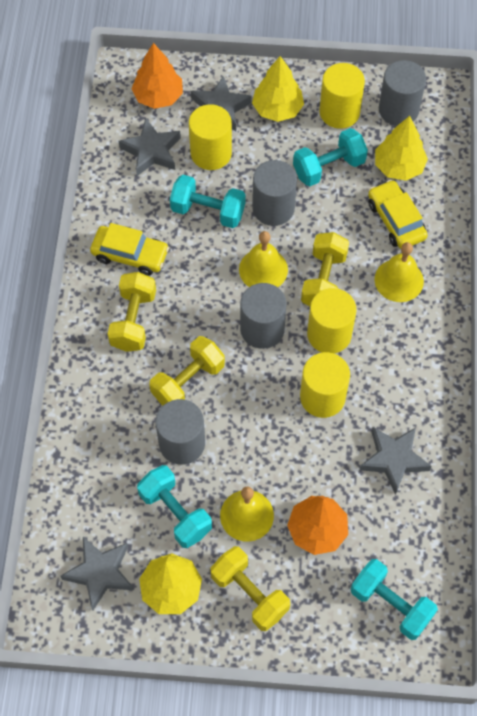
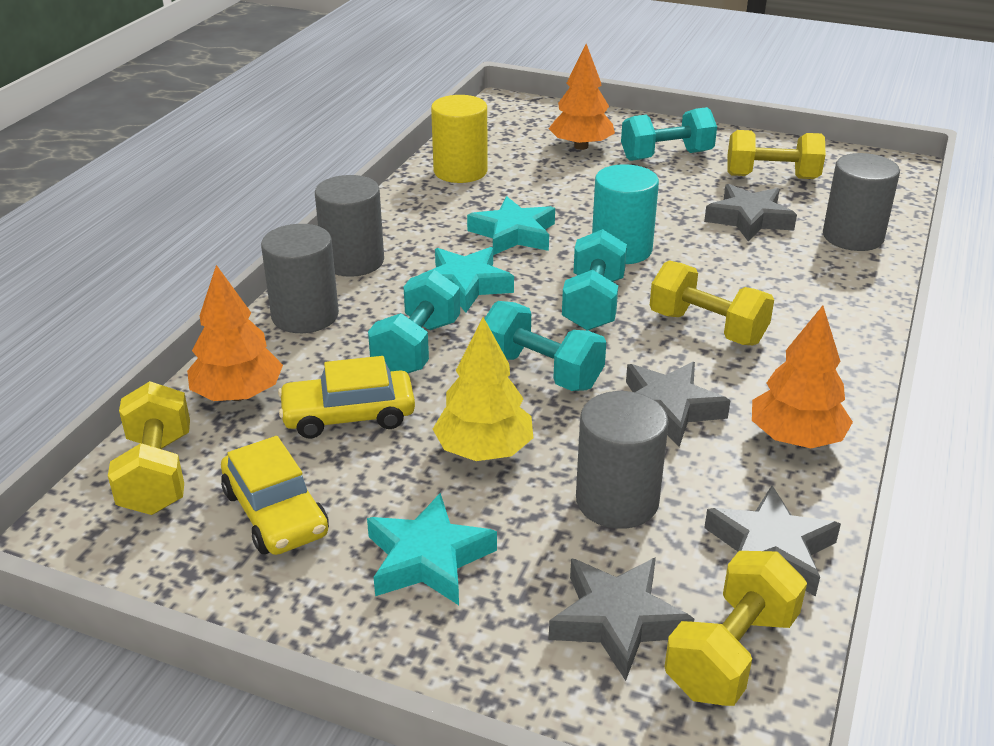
orange tree: 2 -> 3
turquoise cylinder: 0 -> 1
turquoise star: 0 -> 3
yellow bell: 3 -> 0
yellow cylinder: 4 -> 1
yellow tree: 3 -> 1

